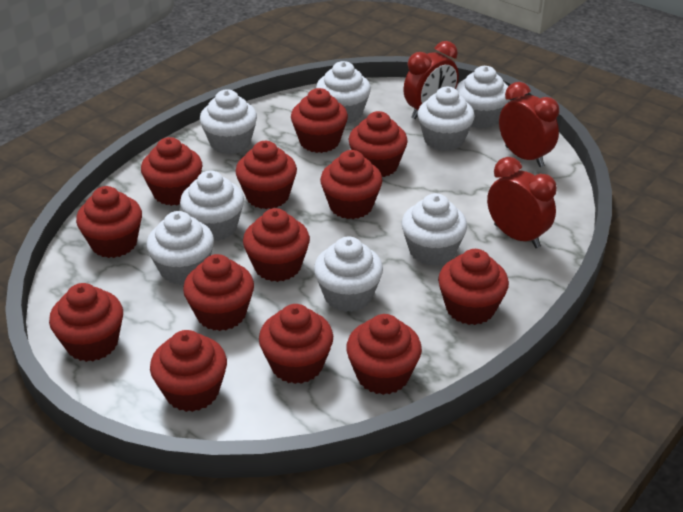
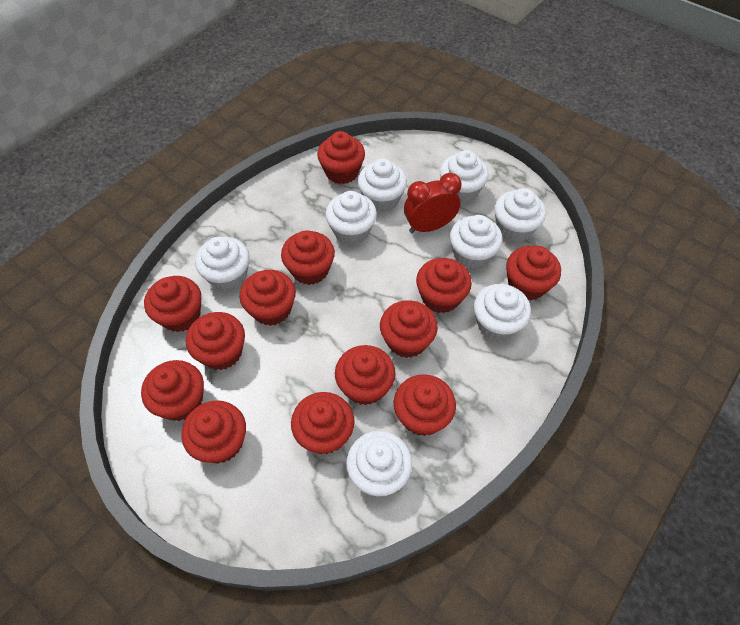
red clock: 3 -> 1

